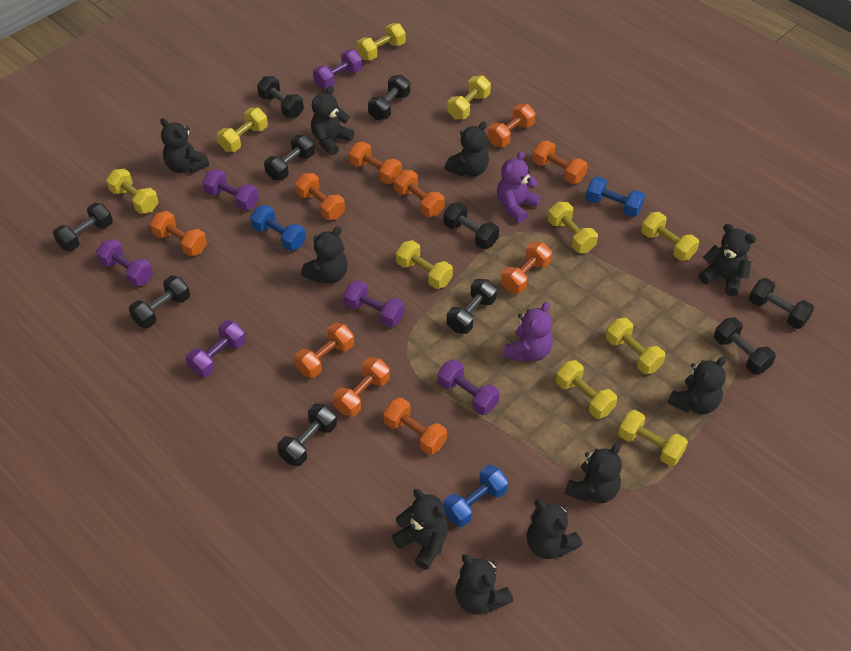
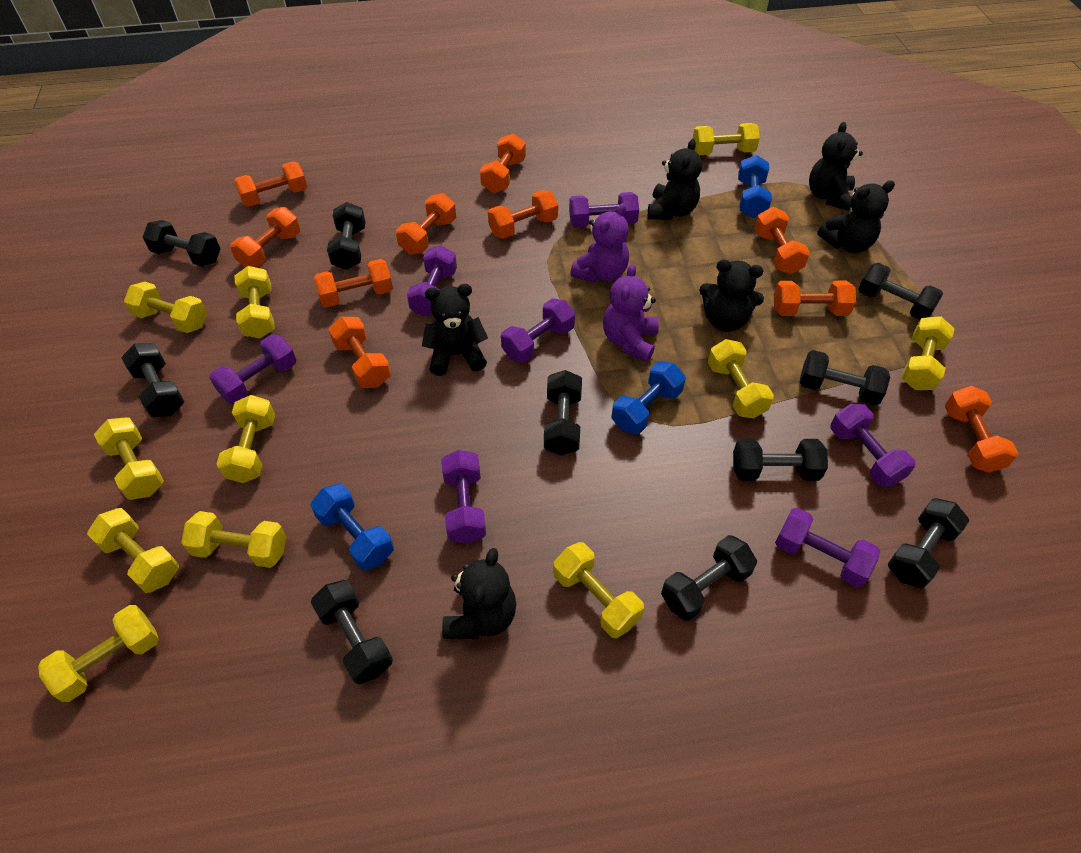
black teddy bear: 10 -> 6
purple dumbbell: 6 -> 7
yellow dumbbell: 10 -> 11

